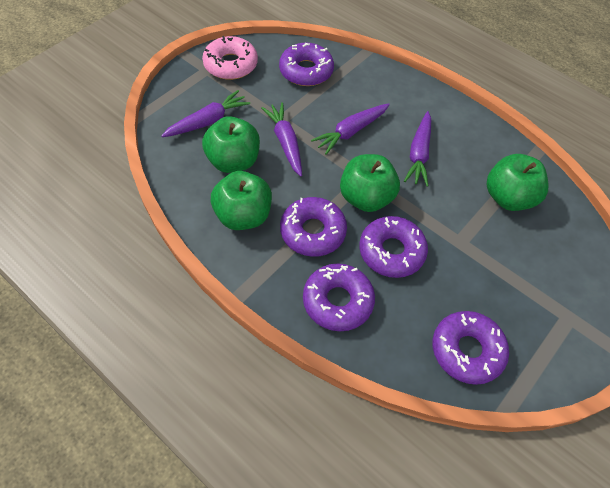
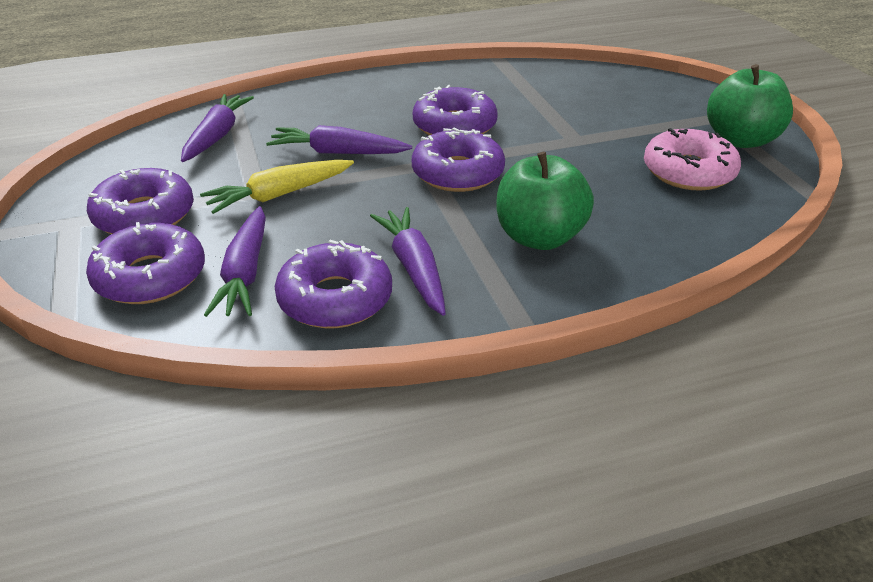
green apple: 4 -> 2
yellow carrot: 0 -> 1

